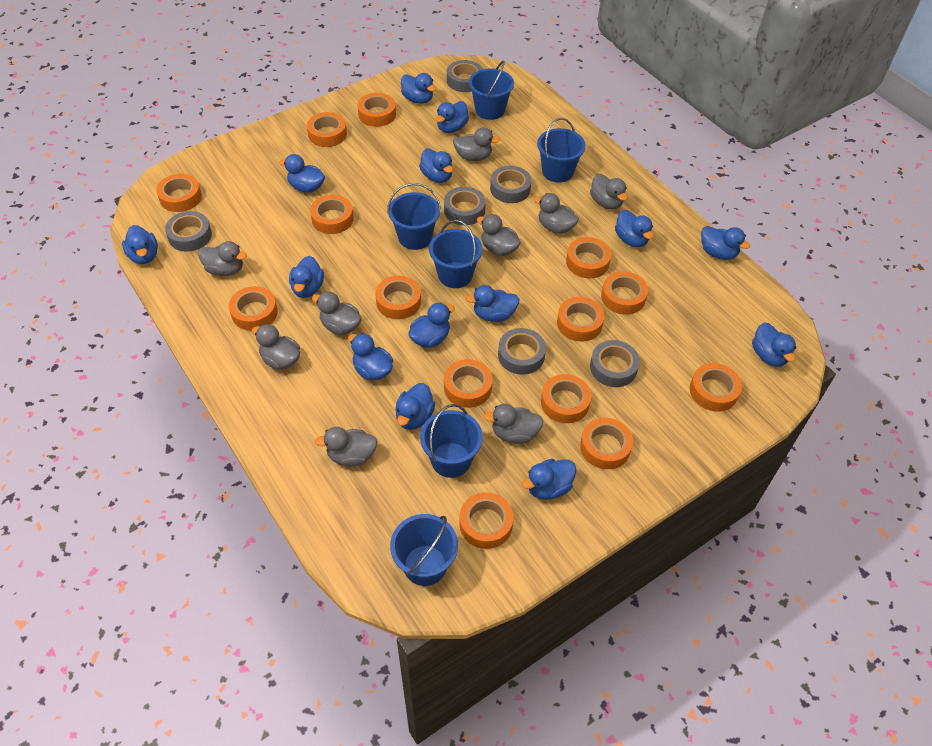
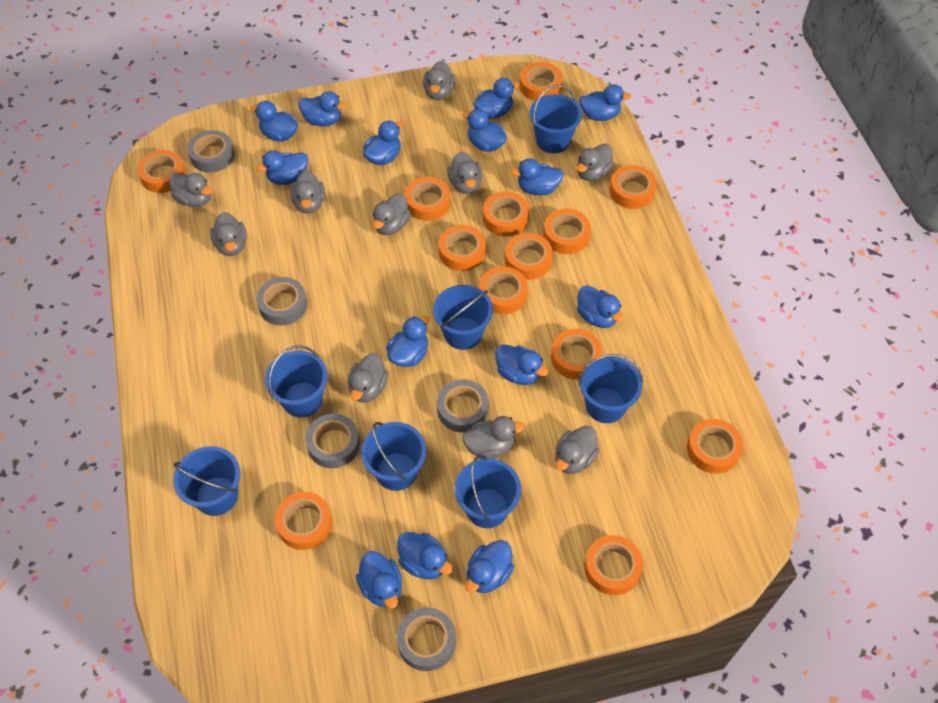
blue bucket: 6 -> 7
grey duck: 9 -> 10
grey tape: 6 -> 5
orange tape: 14 -> 13

